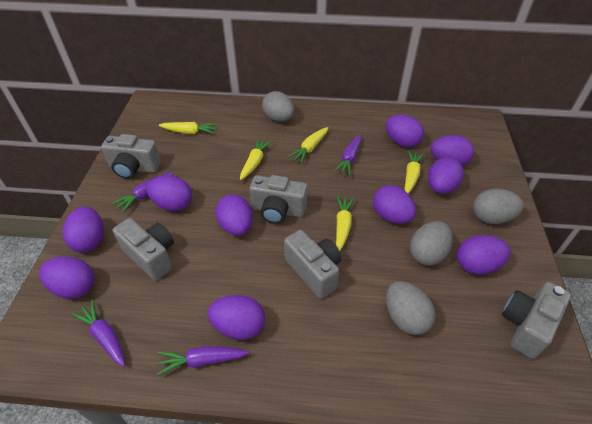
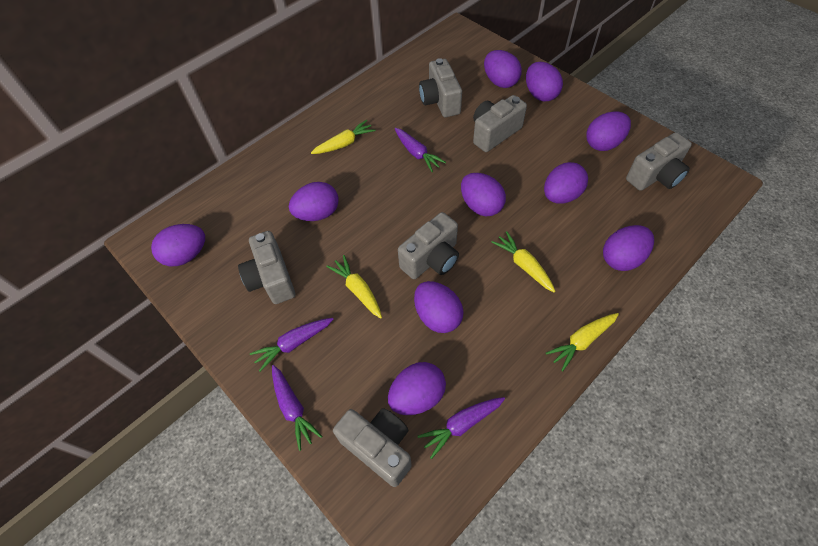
grey camera: 5 -> 6
grey egg: 4 -> 0
yellow carrot: 5 -> 4

